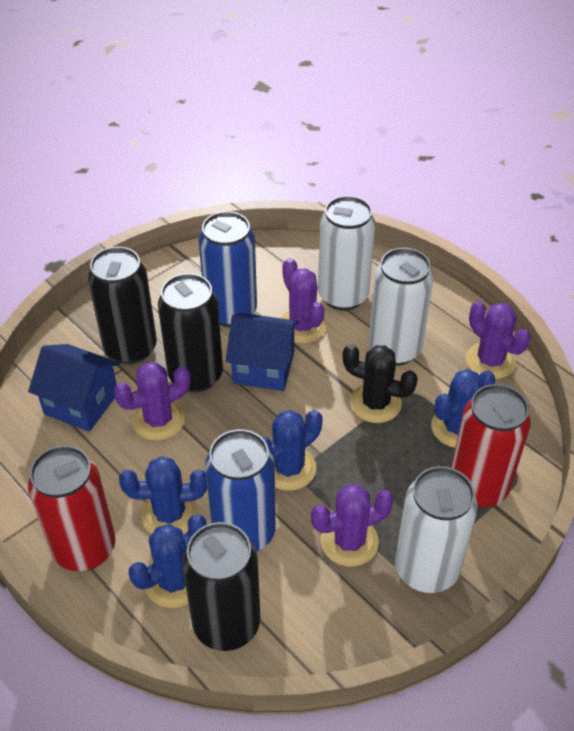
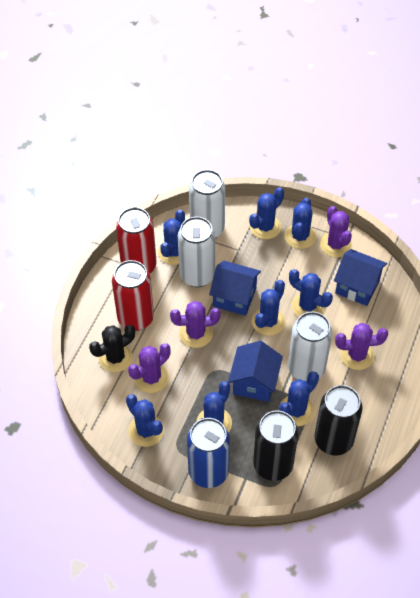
black can: 3 -> 2
blue cactus: 4 -> 8
blue can: 2 -> 1
blue house: 2 -> 3

